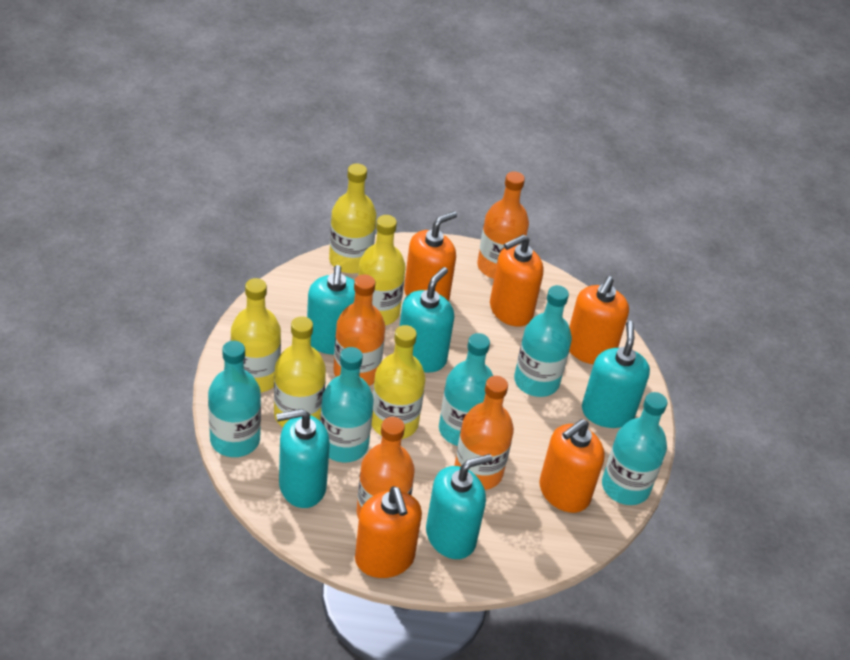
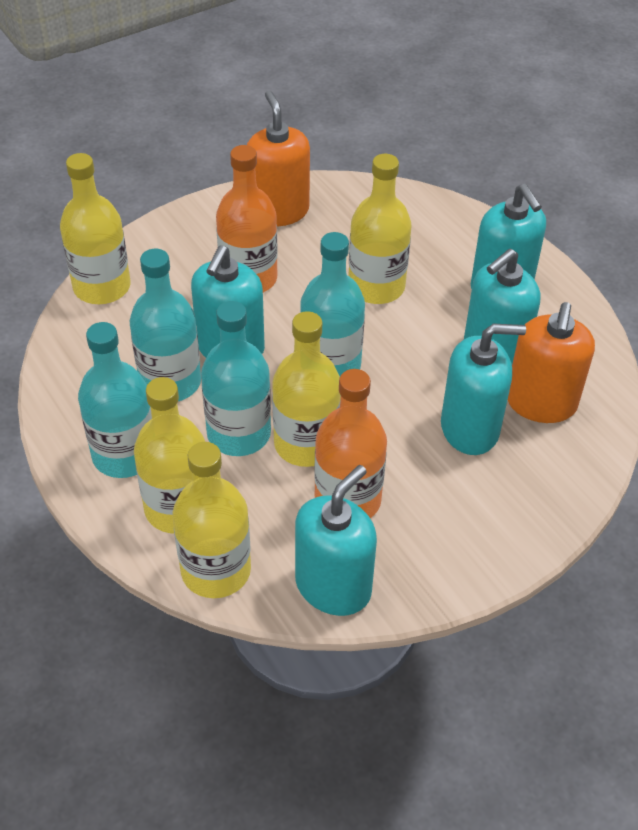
orange bottle: 4 -> 2
orange soap dispenser: 5 -> 2
turquoise bottle: 5 -> 4

